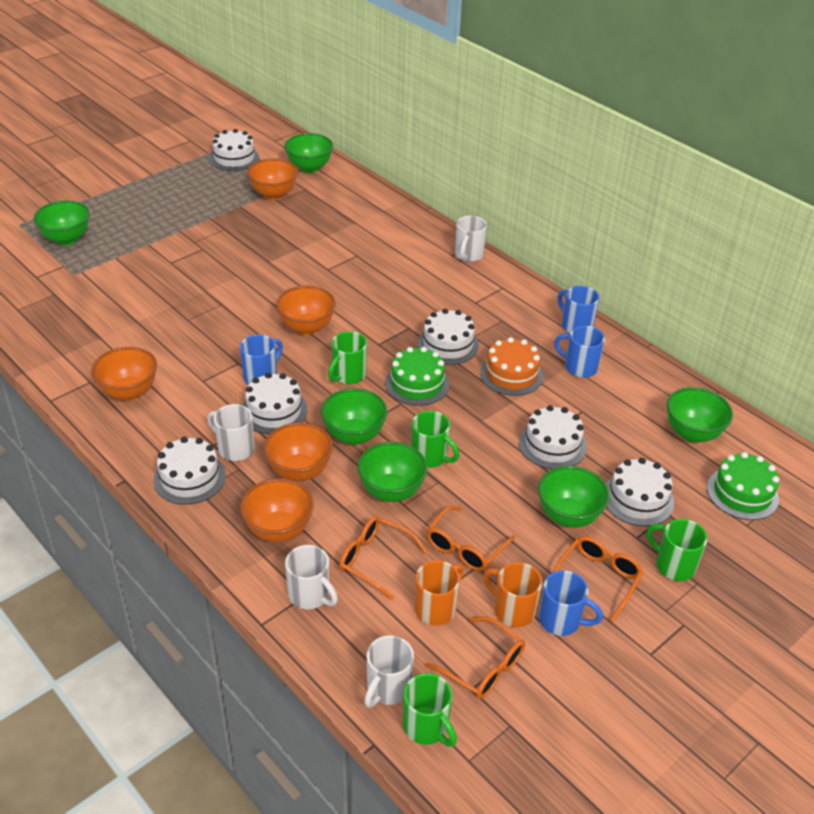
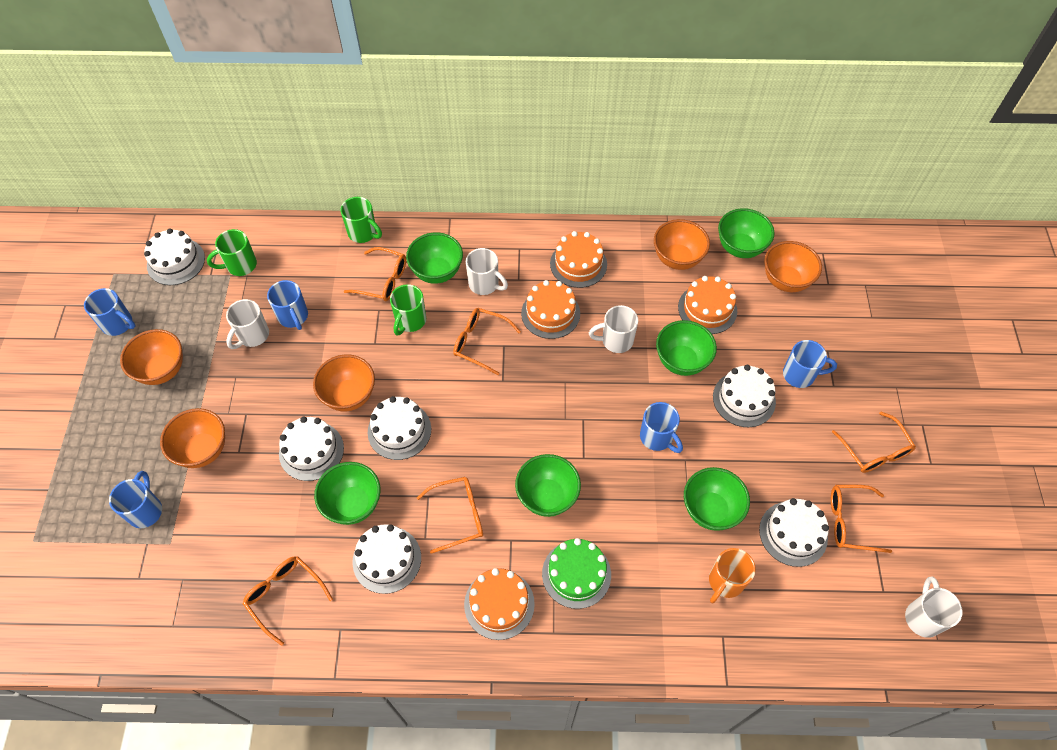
blue mug: 4 -> 5
green cake: 2 -> 1
green mug: 4 -> 3
orange cake: 1 -> 4
orange glasses: 4 -> 6
orange mug: 2 -> 1

